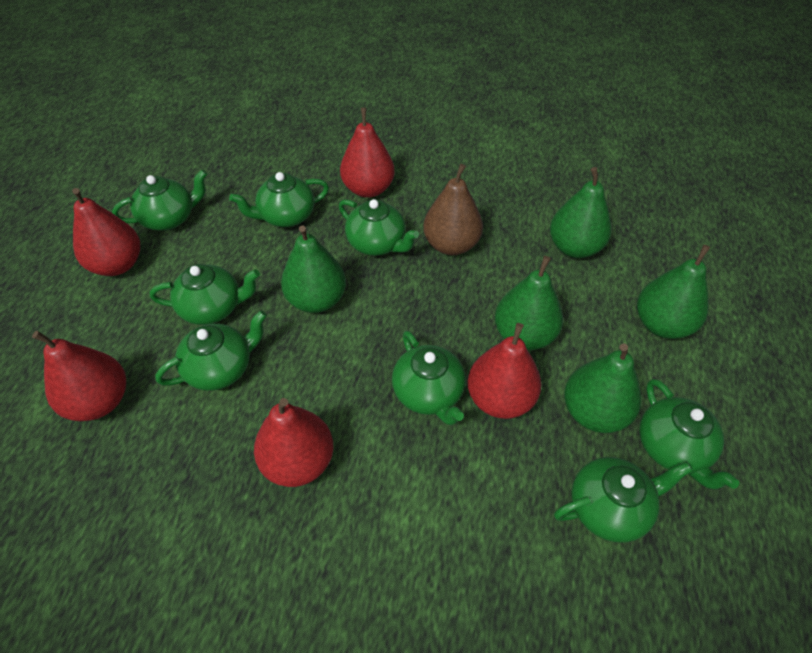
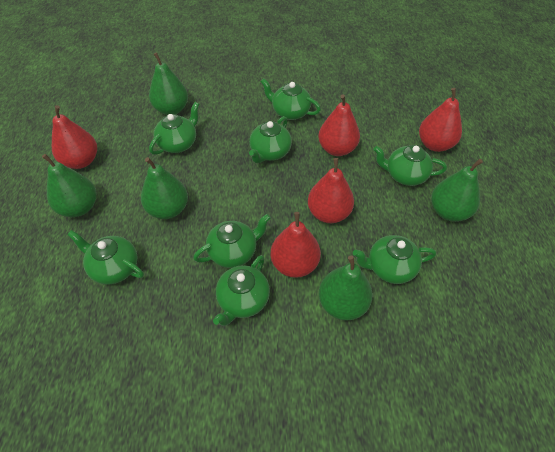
brown pear: 1 -> 0

